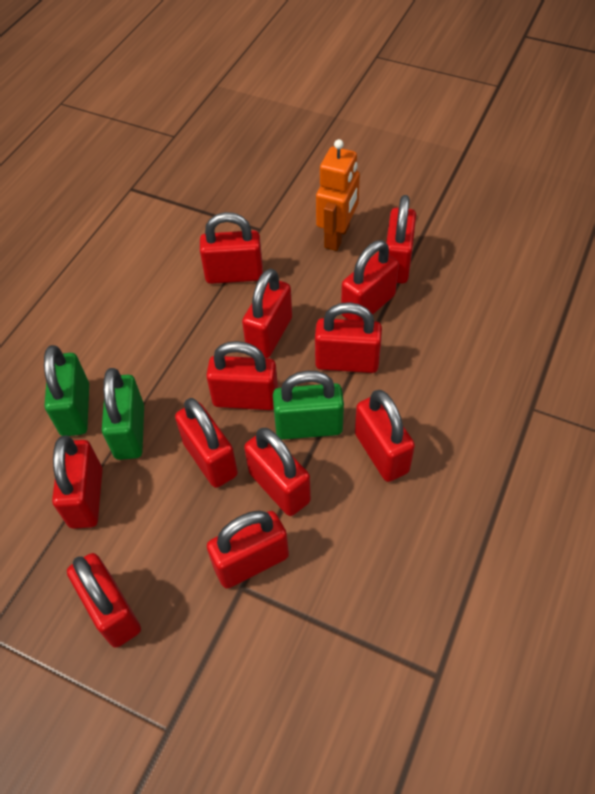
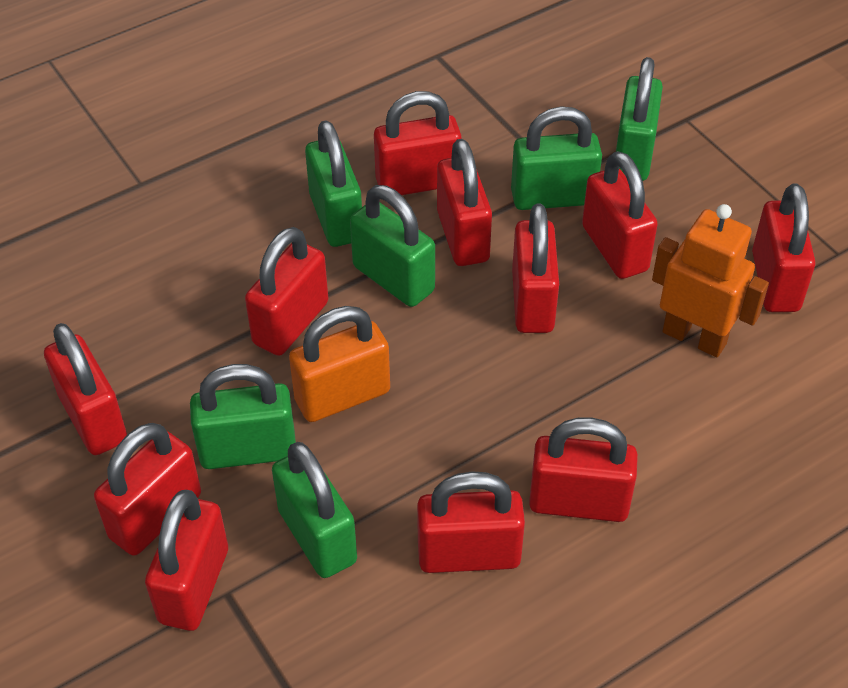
green padlock: 3 -> 6
orange padlock: 0 -> 1
red padlock: 12 -> 11

